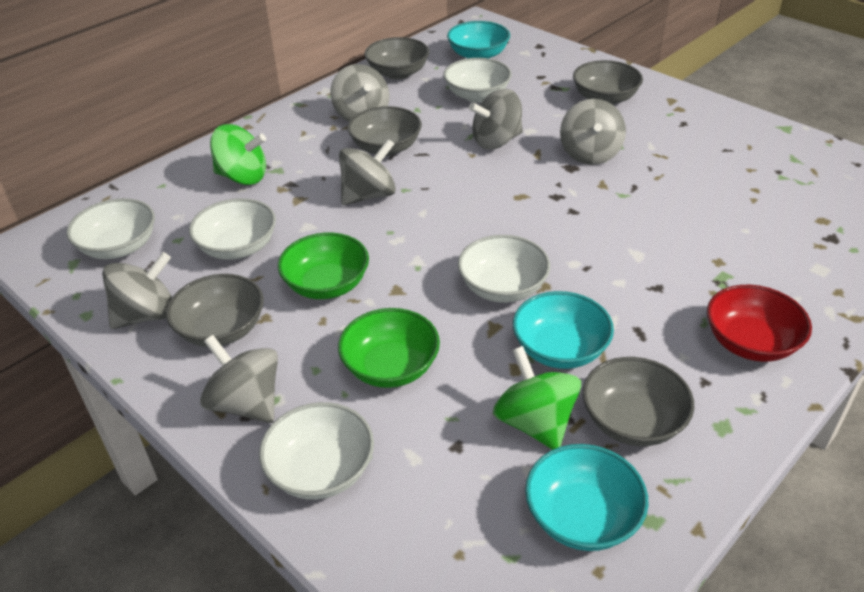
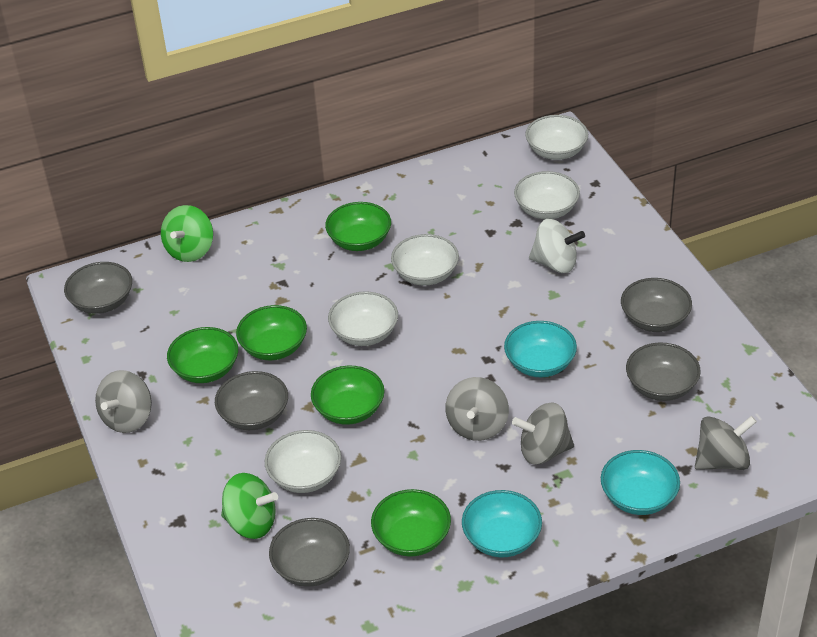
green bowl: 2 -> 5
grey spinning top: 6 -> 4
red bowl: 1 -> 0
white spinning top: 0 -> 1

